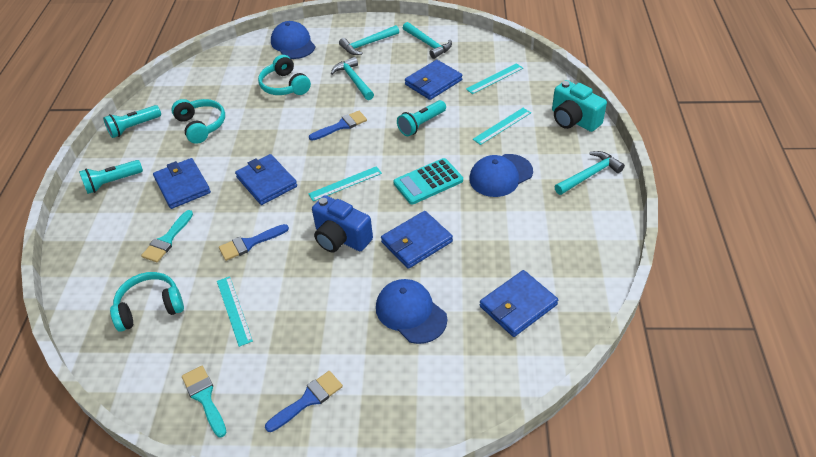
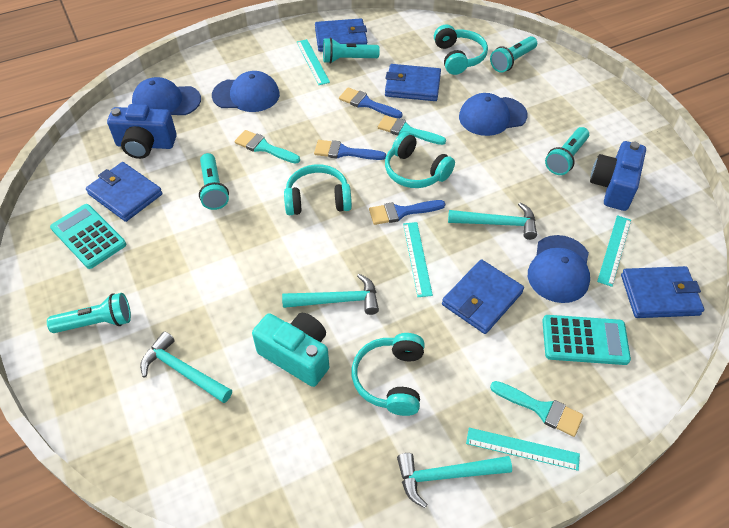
blue camera: 1 -> 2
blue cap: 3 -> 4
turquoise brush: 2 -> 3
turquoise calculator: 1 -> 2
turquoise flashlight: 3 -> 5
turquoise headphones: 3 -> 4

